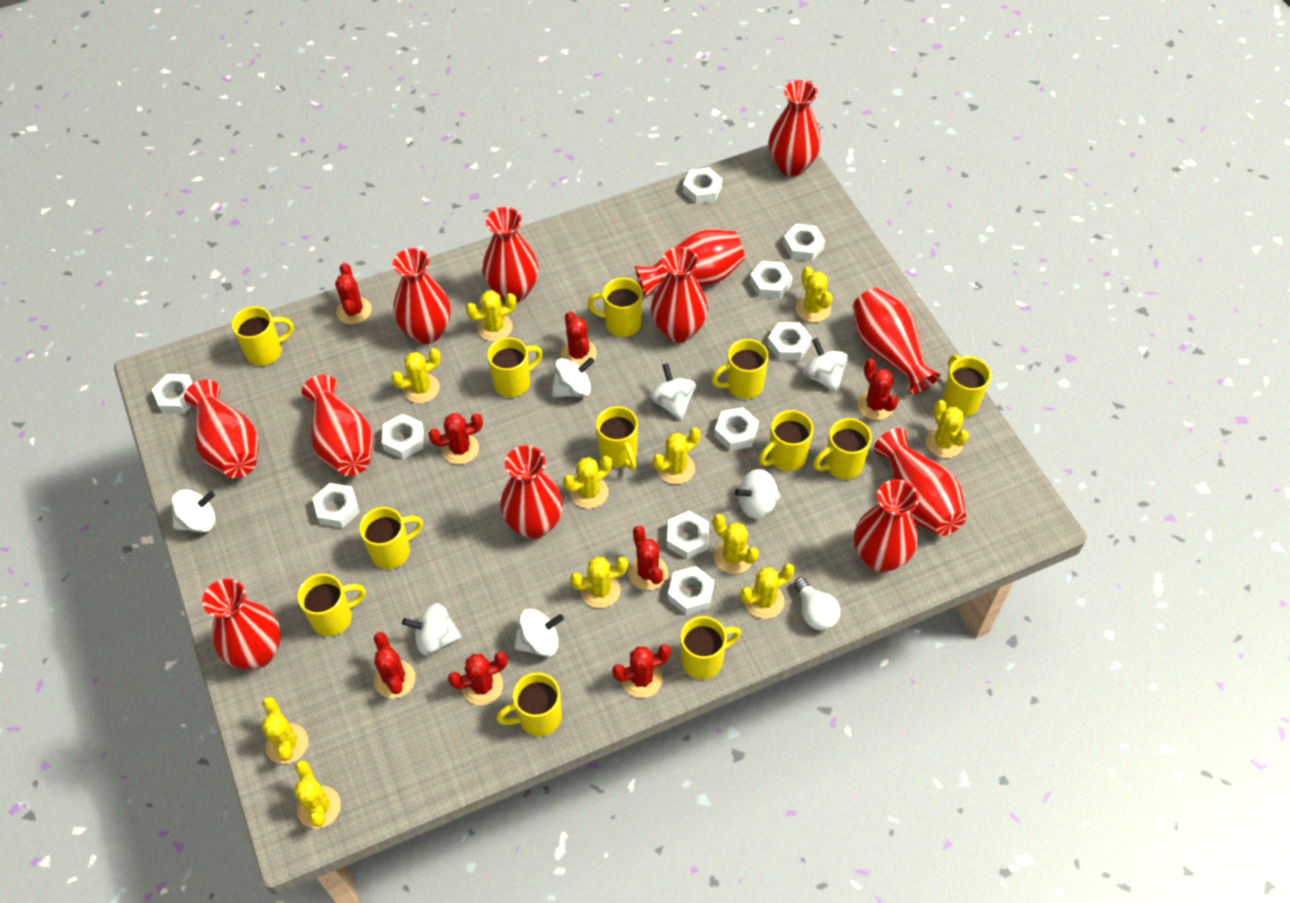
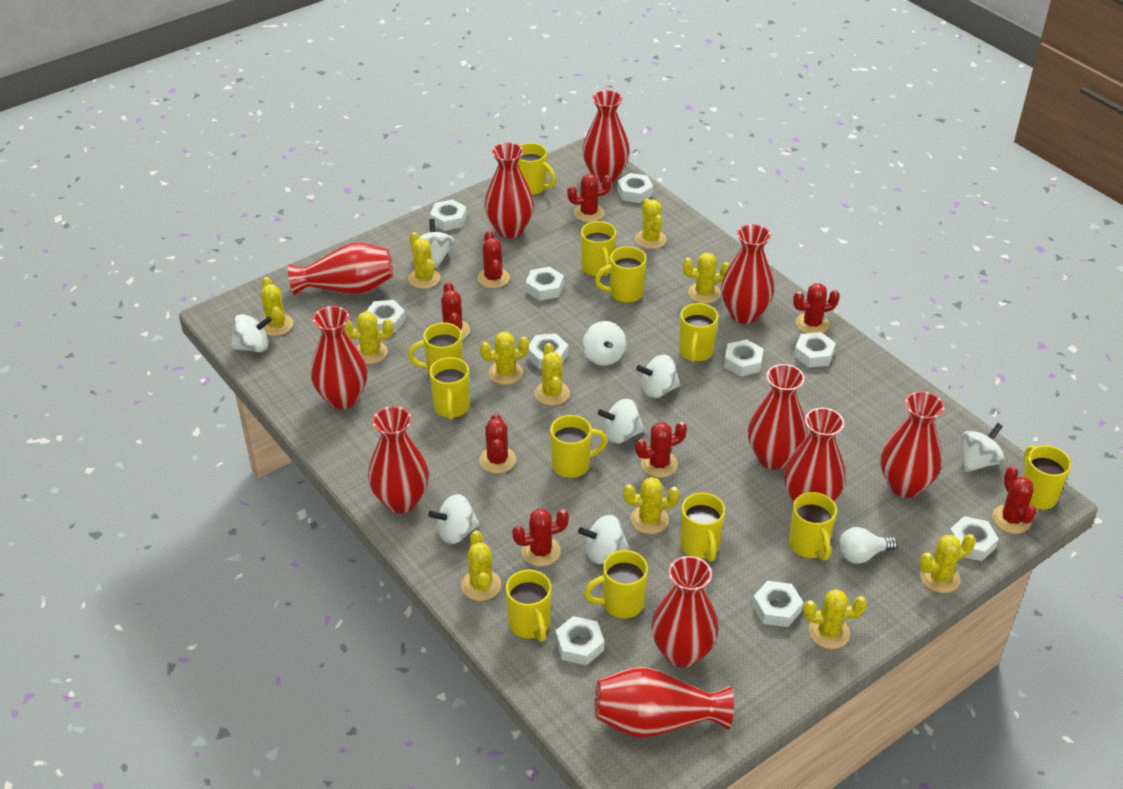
red vase: 12 -> 11
white spinning top: 7 -> 8

